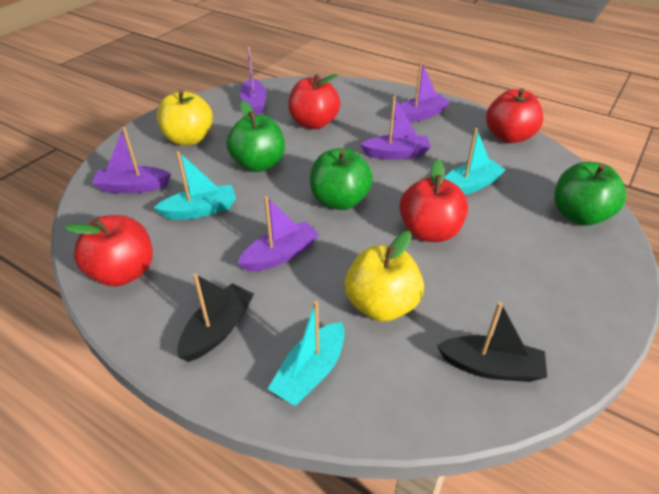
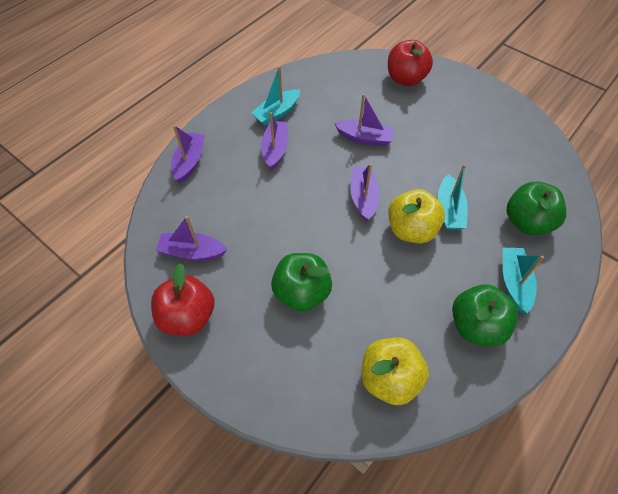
black boat: 2 -> 0
red apple: 4 -> 2

